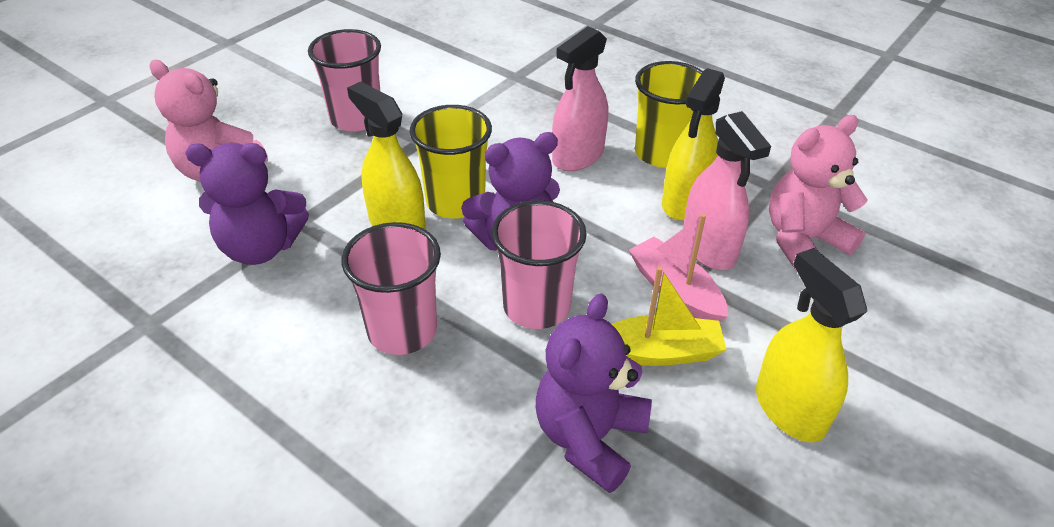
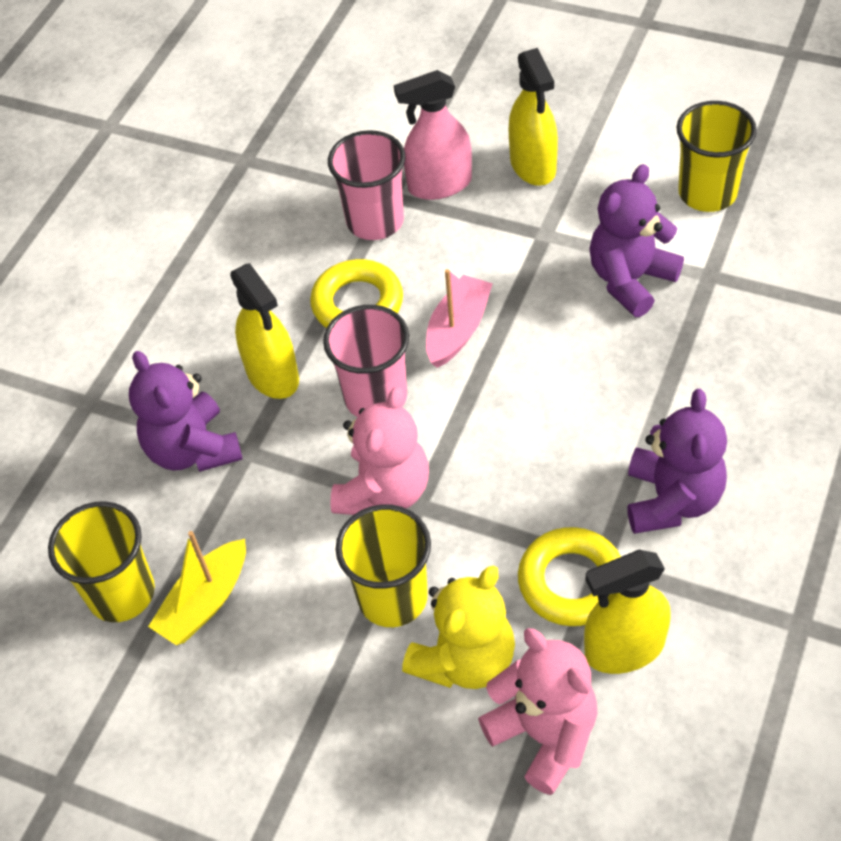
pink cup: 3 -> 2
pink spray bottle: 2 -> 1
yellow cup: 2 -> 3
yellow ring: 0 -> 2
yellow teddy bear: 0 -> 1

